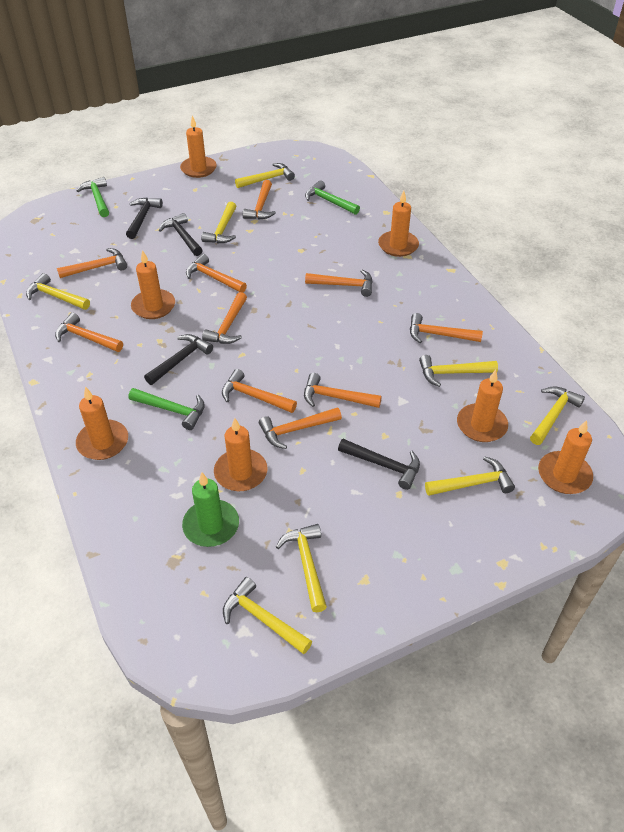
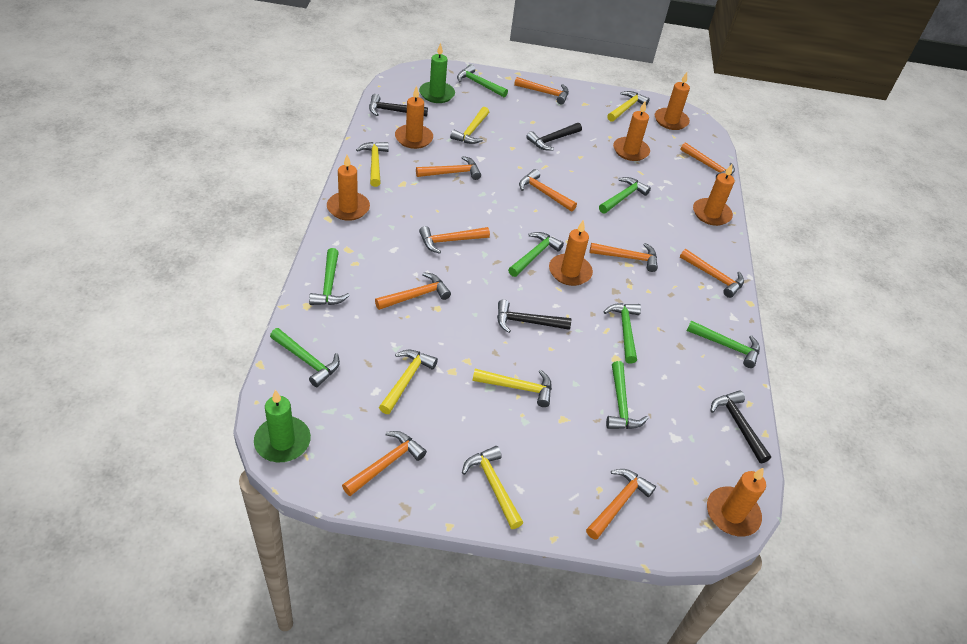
green candle: 1 -> 2
green hammer: 3 -> 8
yellow hammer: 8 -> 6

